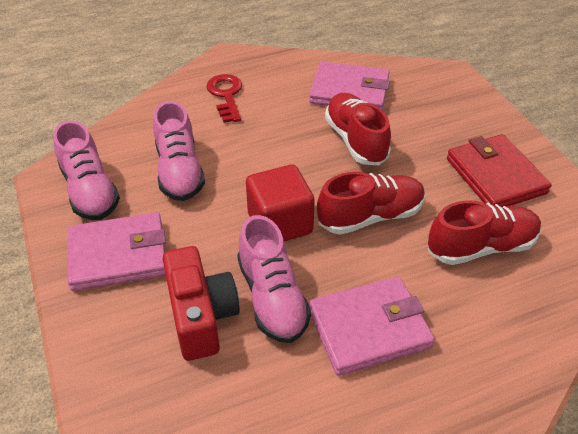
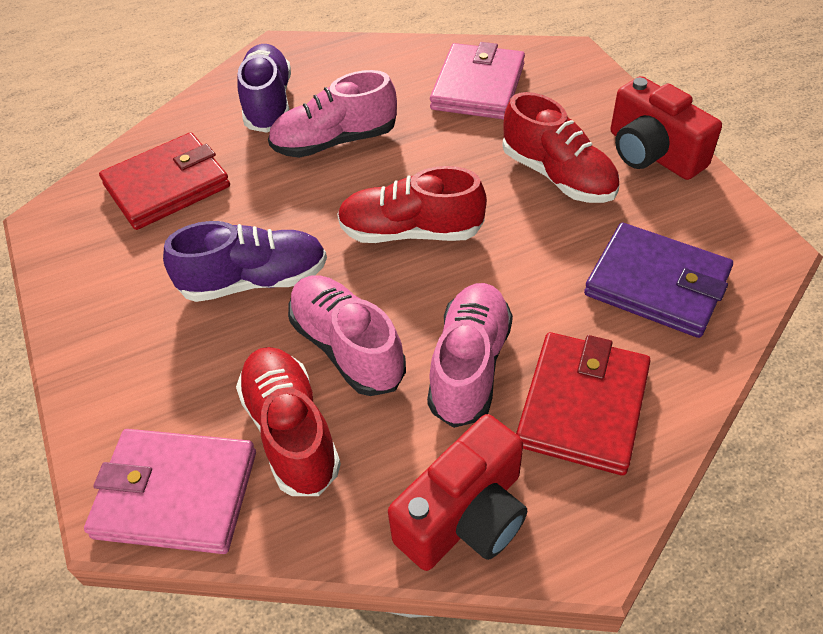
pink wallet: 3 -> 2
purple shoe: 0 -> 2
purple wallet: 0 -> 1
red camera: 1 -> 2
red cube: 1 -> 0
red key: 1 -> 0
red wallet: 1 -> 2

